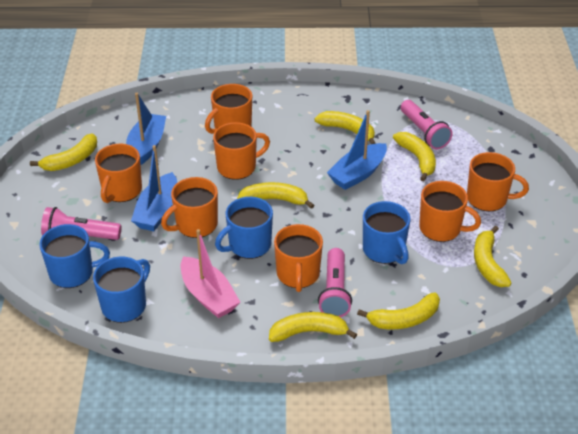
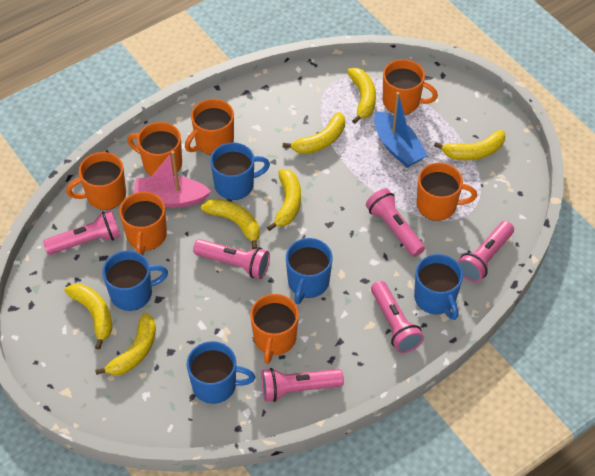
blue boat: 3 -> 1
blue mug: 4 -> 5
pink flashlight: 3 -> 6

